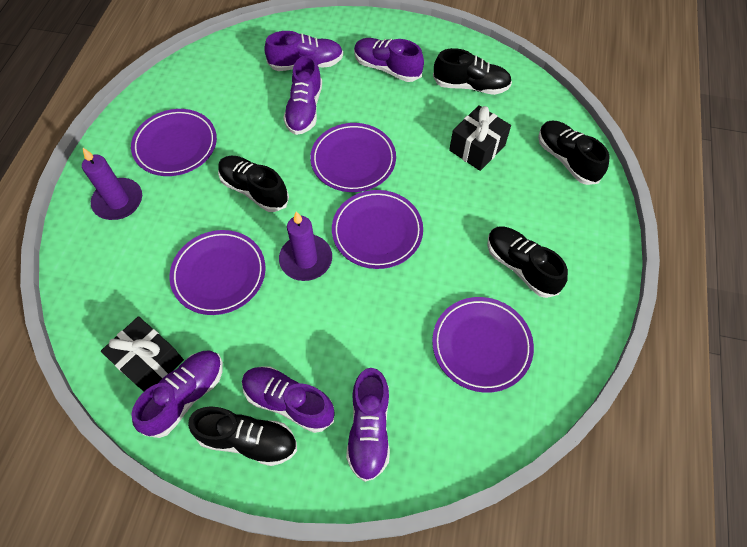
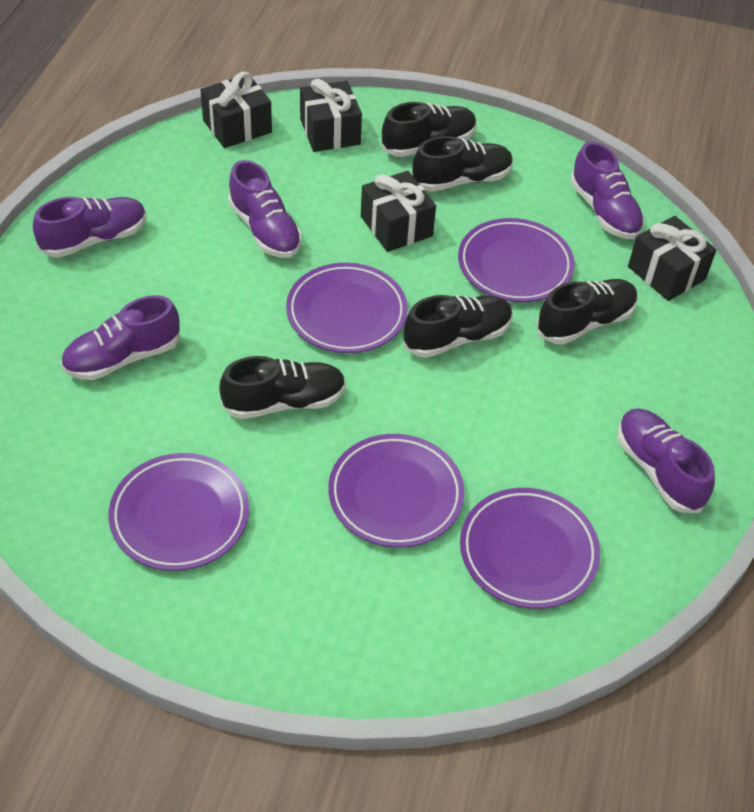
black gift: 2 -> 4
purple candle: 2 -> 0
purple shoe: 6 -> 5

